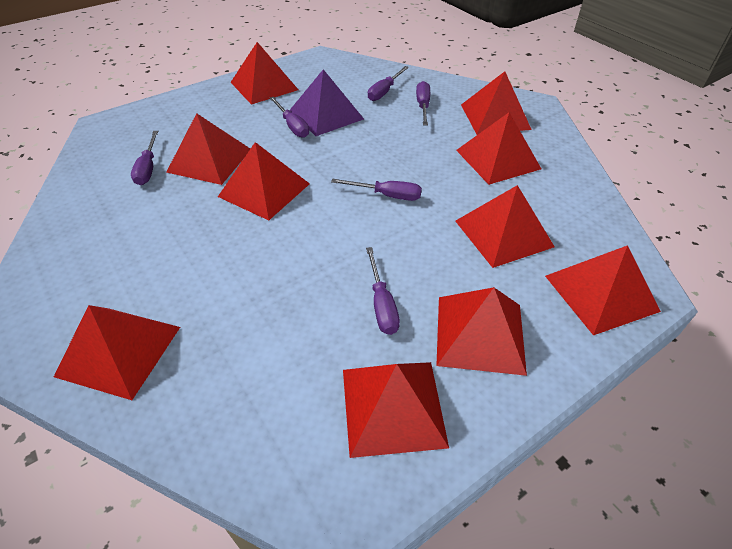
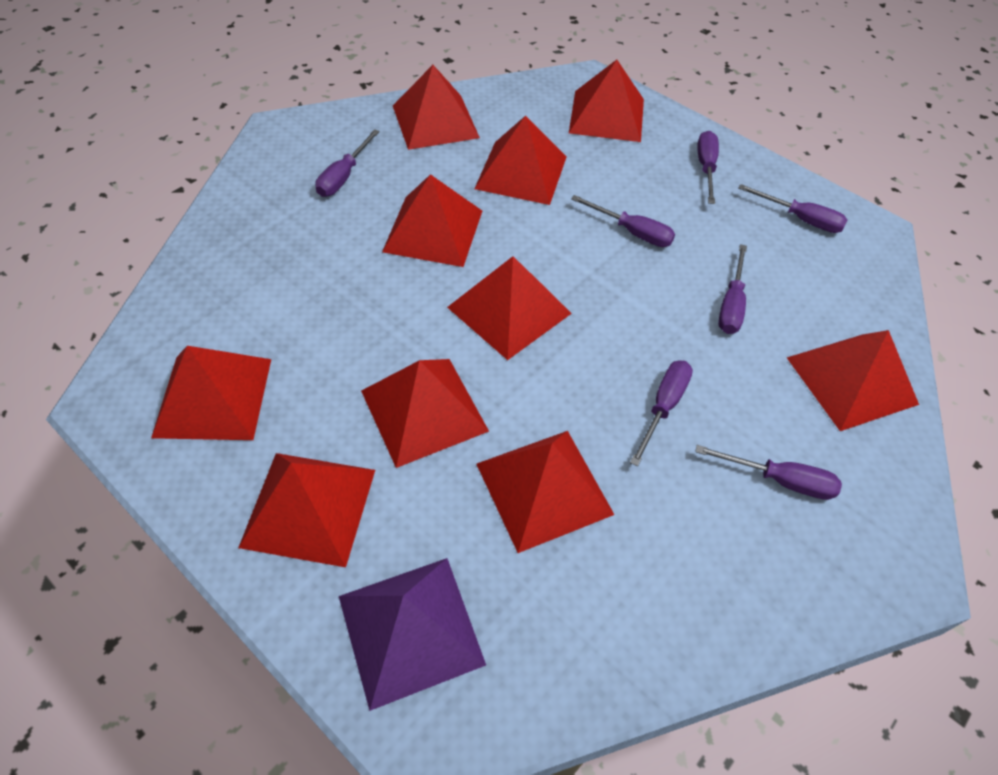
purple screwdriver: 6 -> 7

